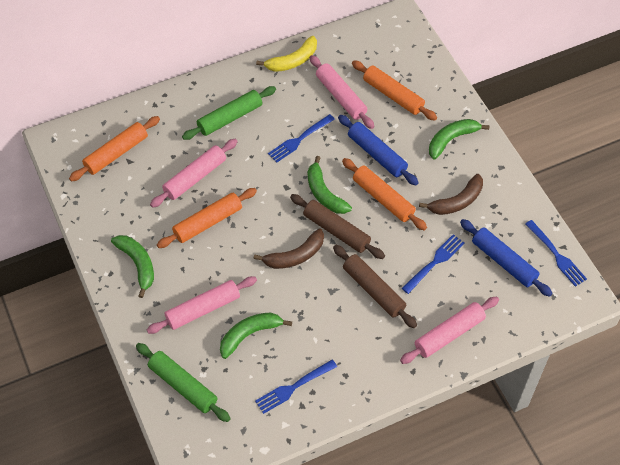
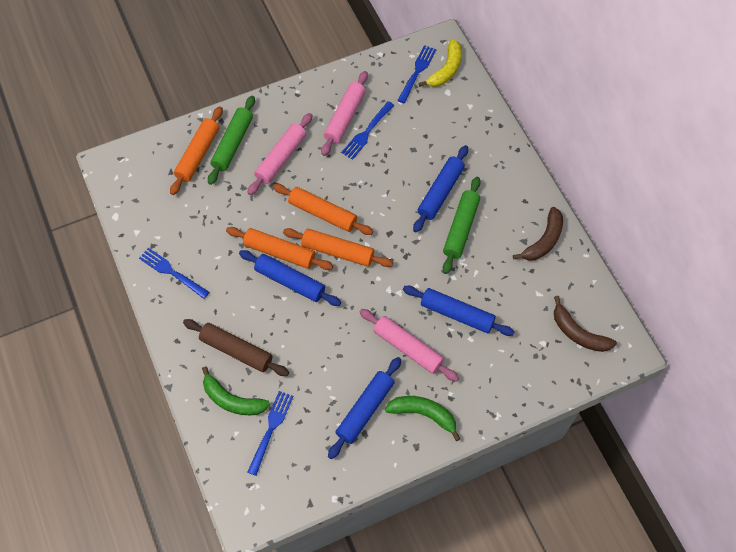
blue rolling pin: 2 -> 4
brown rolling pin: 2 -> 1
green banana: 4 -> 2
pink rolling pin: 4 -> 3

